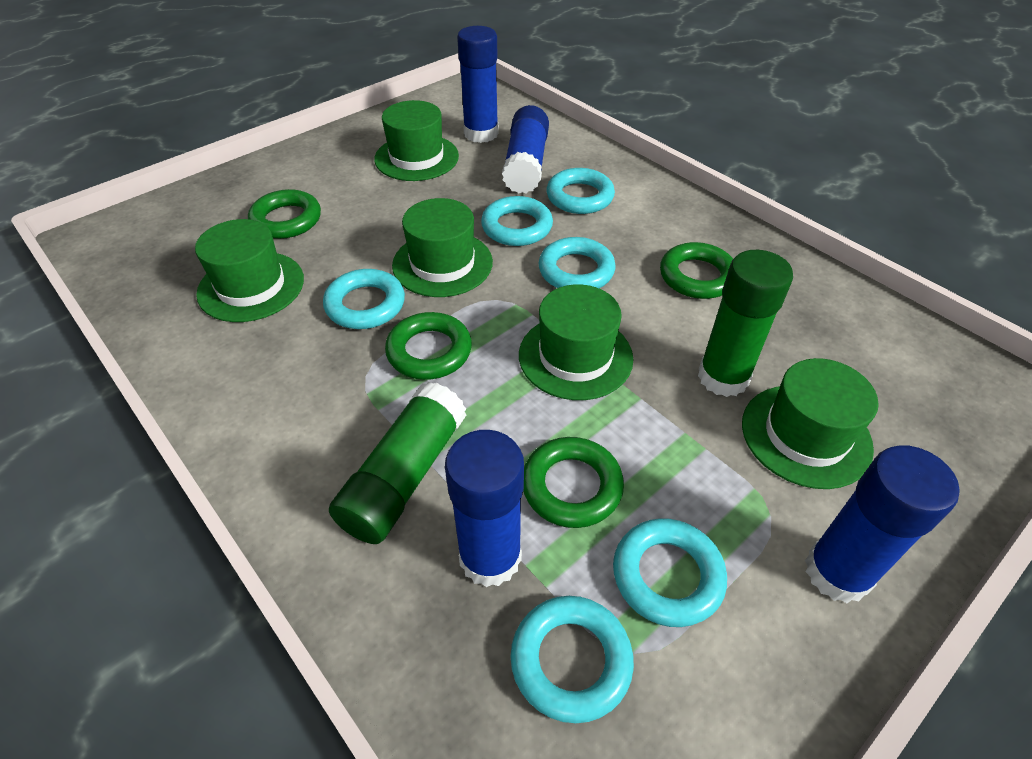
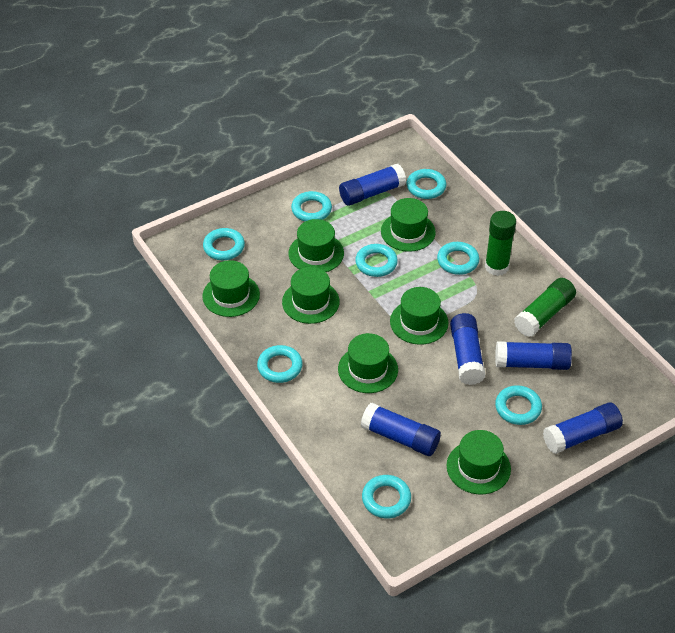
blue glue stick: 4 -> 5
green hat: 5 -> 7
green ring: 4 -> 0
turquoise ring: 6 -> 8

